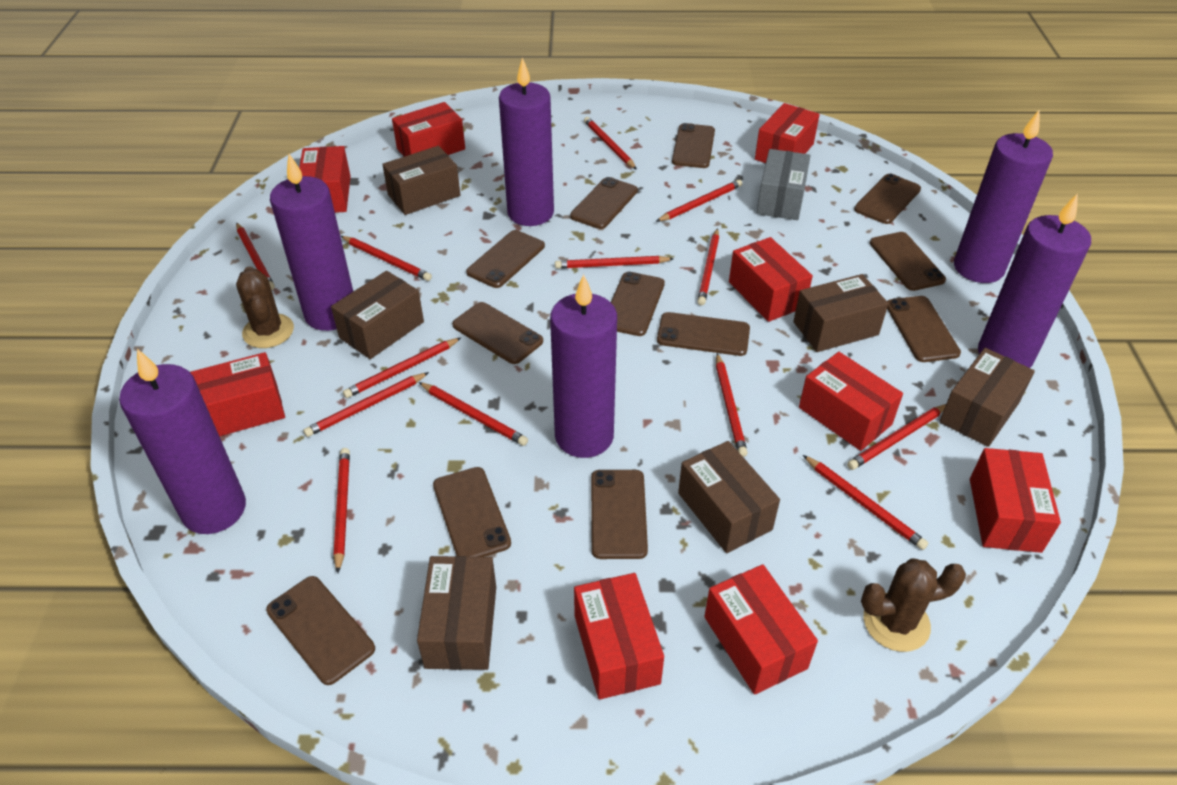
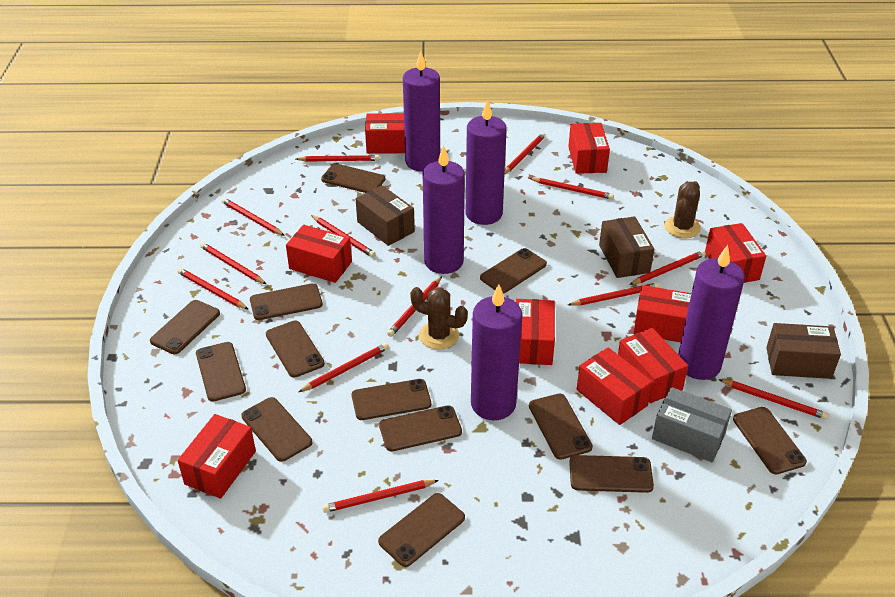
brown box: 6 -> 3
brown phone: 12 -> 13
purple candle: 6 -> 5

